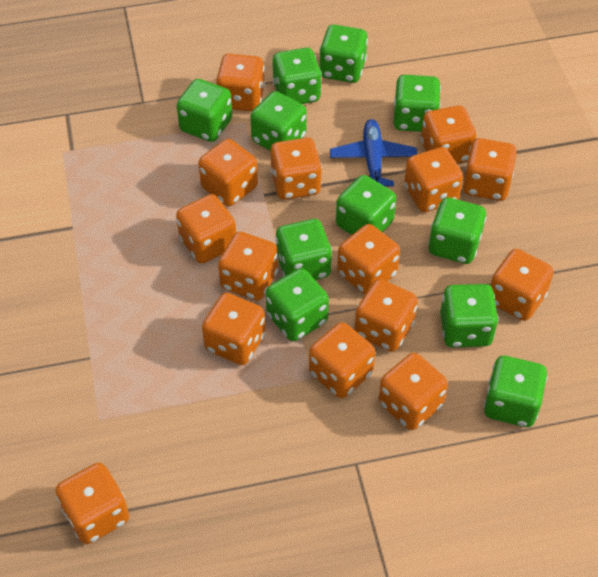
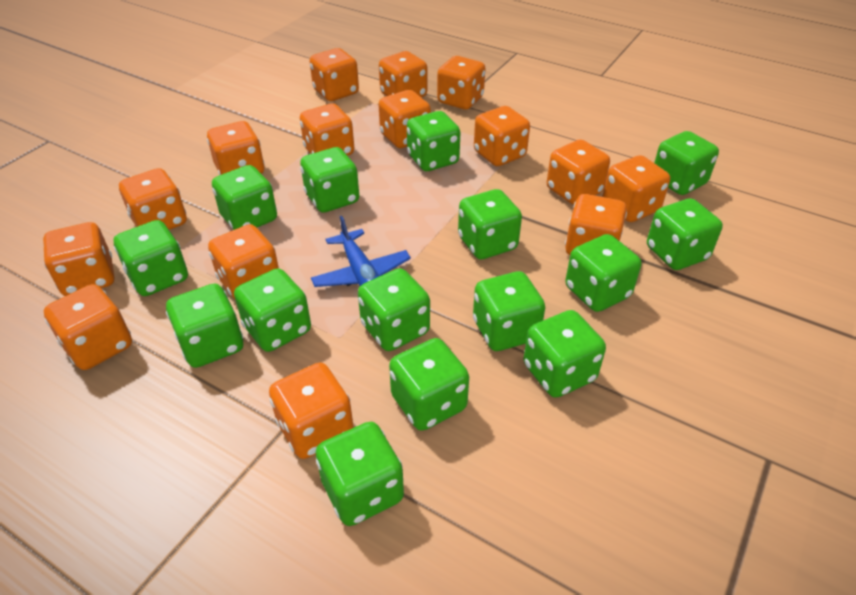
green dice: 11 -> 15

